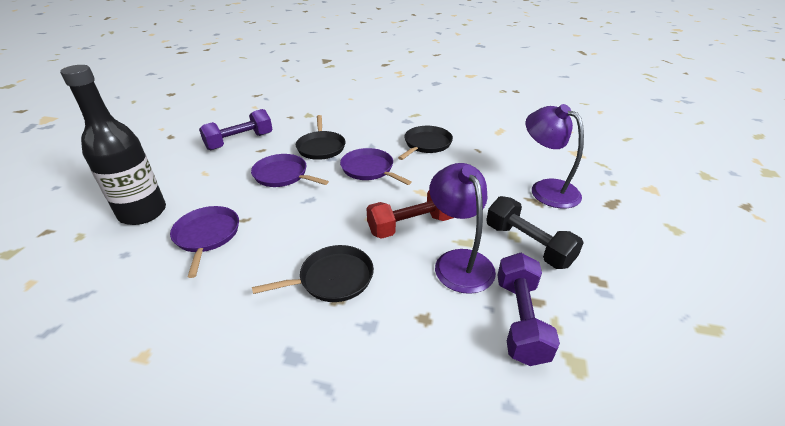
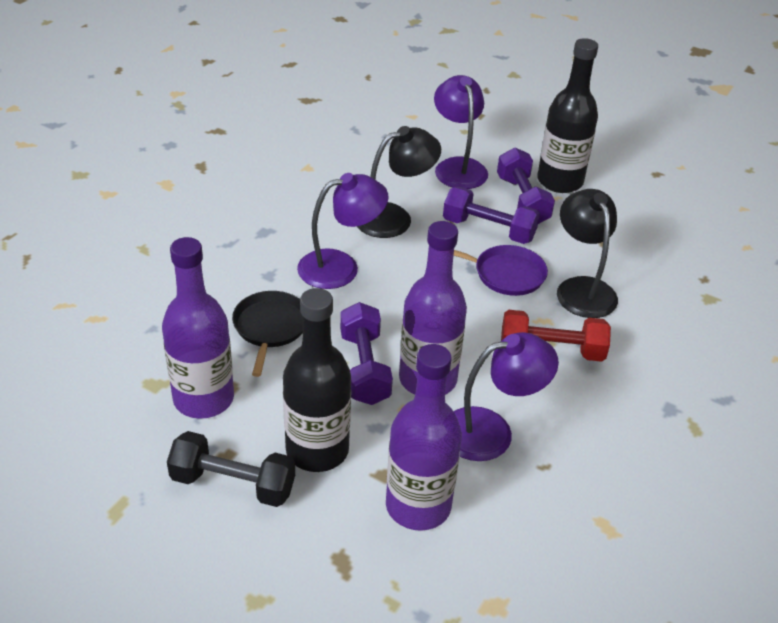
black bottle: 1 -> 2
black lamp: 0 -> 2
black pan: 3 -> 1
purple bottle: 0 -> 3
purple dumbbell: 2 -> 3
purple lamp: 2 -> 3
purple pan: 3 -> 1

